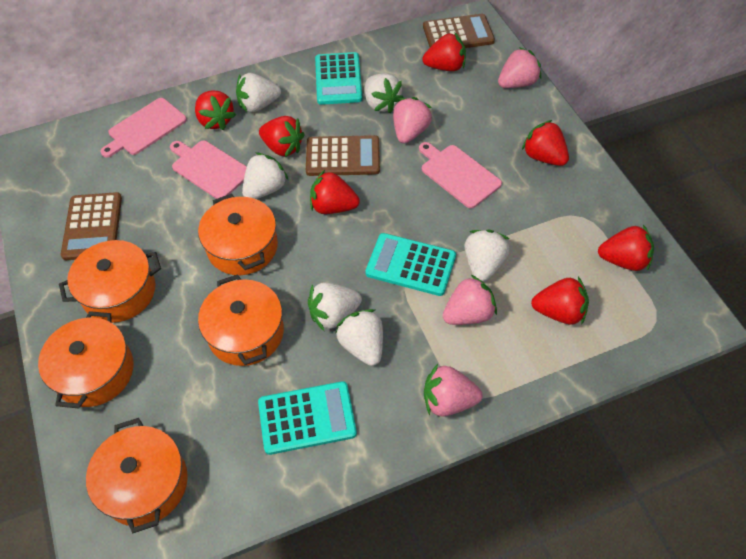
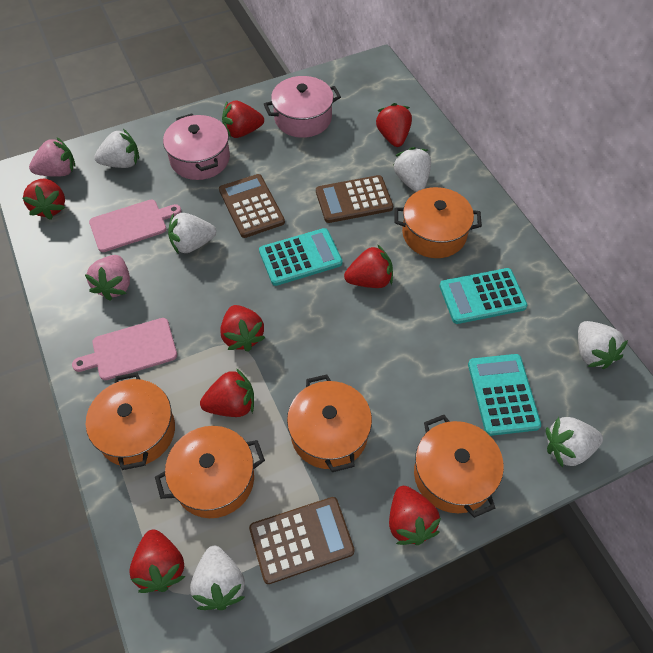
pink cutting board: 3 -> 2
pink pot: 0 -> 2
pink strawberry: 4 -> 2
red strawberry: 7 -> 8

